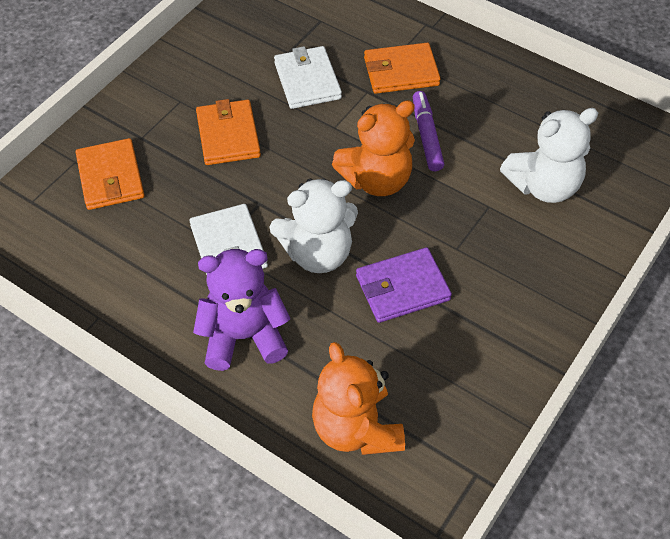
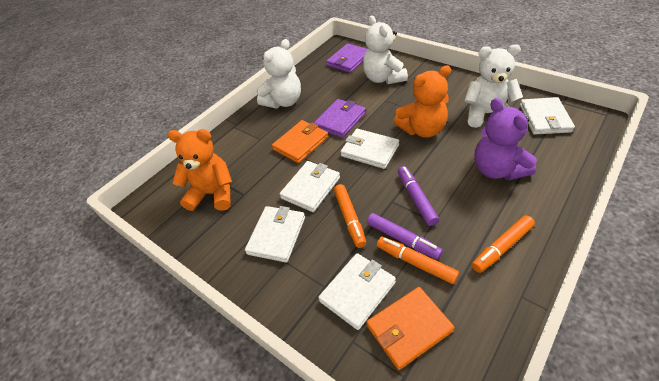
orange marker: 0 -> 3
orange wallet: 3 -> 2
purple marker: 1 -> 2
purple wallet: 1 -> 2
white teddy bear: 2 -> 3
white wallet: 2 -> 5

